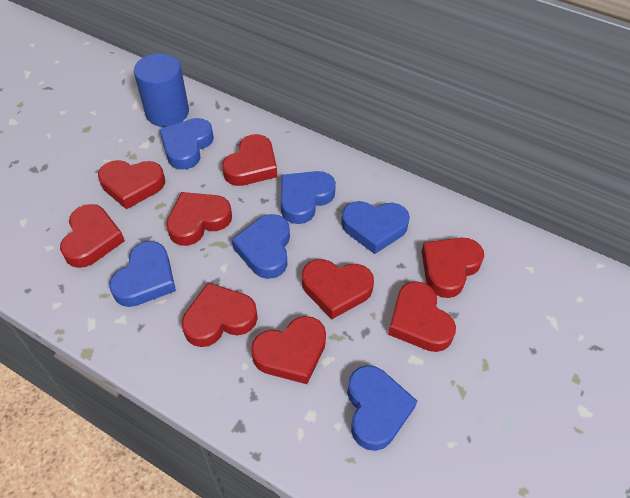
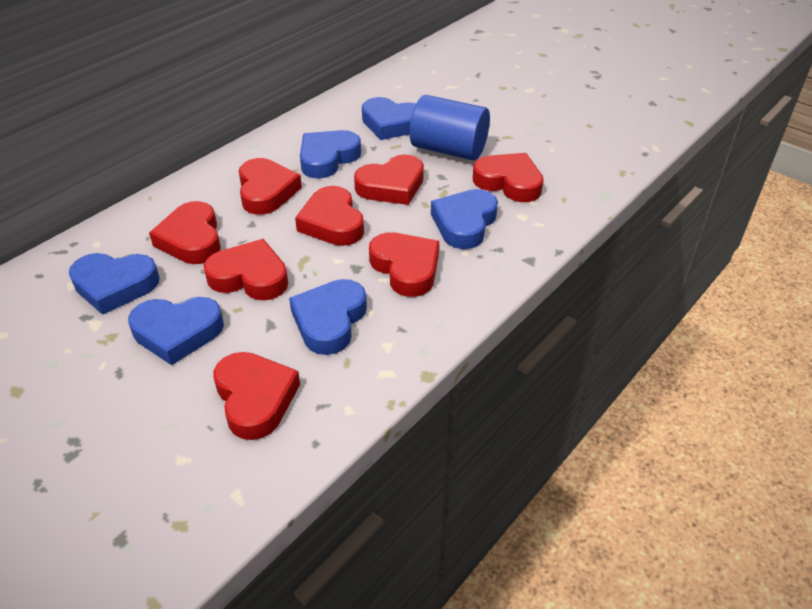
red heart: 9 -> 8

